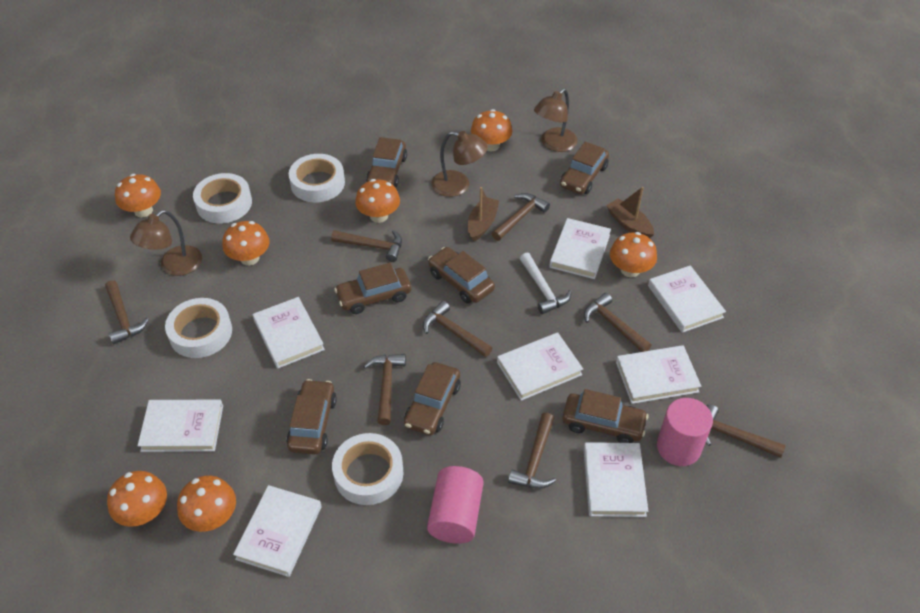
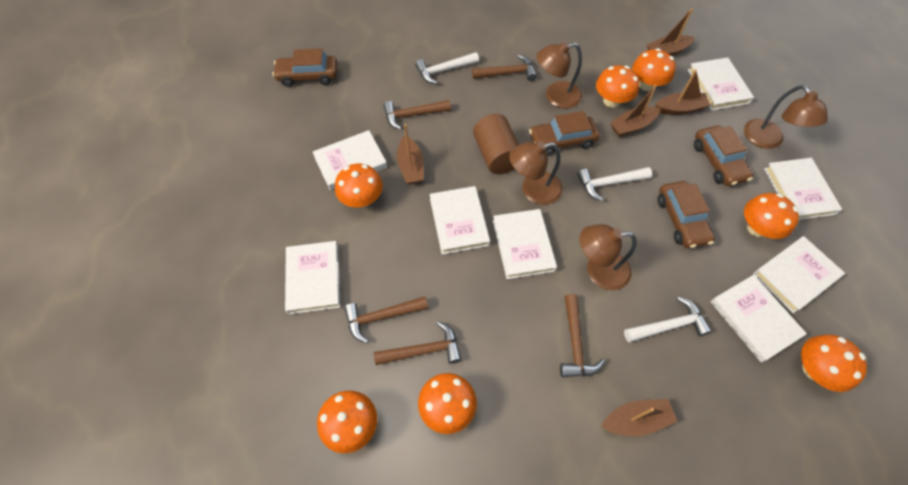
brown boat: 2 -> 5
brown car: 7 -> 4
brown cylinder: 0 -> 1
brown hammer: 8 -> 5
brown lamp: 3 -> 4
pink cylinder: 2 -> 0
white hammer: 1 -> 3
white tape: 4 -> 0

